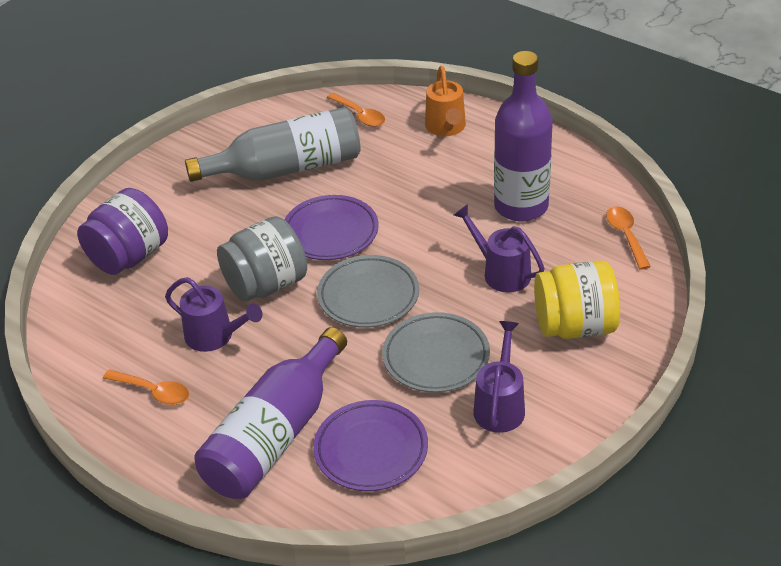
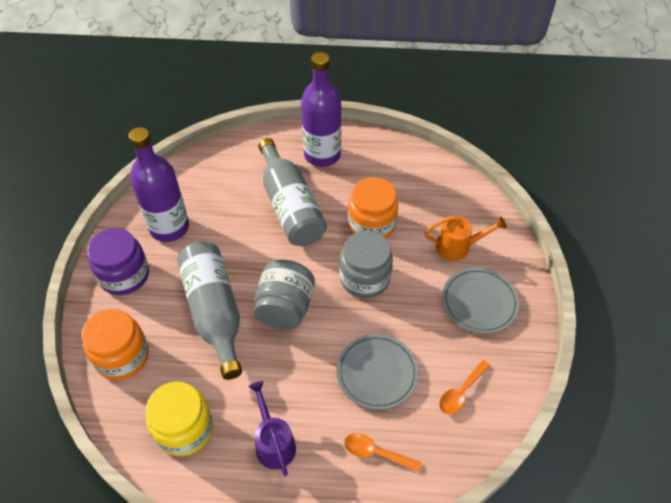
grey bottle: 1 -> 2
grey jar: 1 -> 2
orange jar: 0 -> 2
orange spoon: 3 -> 2
purple plate: 2 -> 0
purple watering can: 3 -> 1

